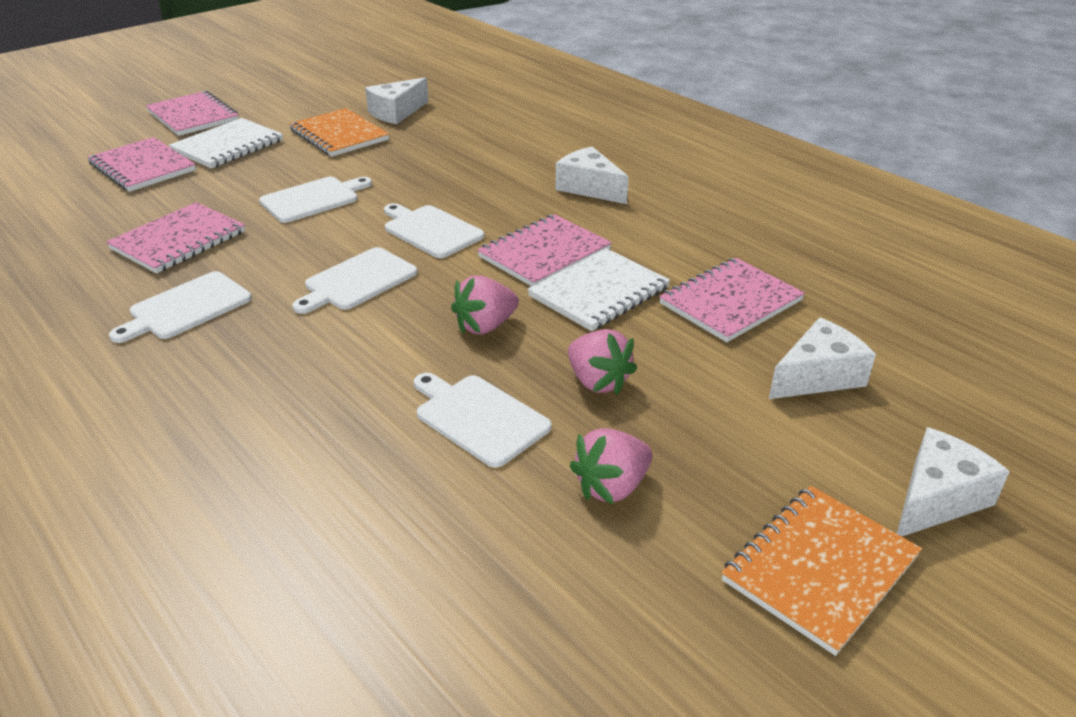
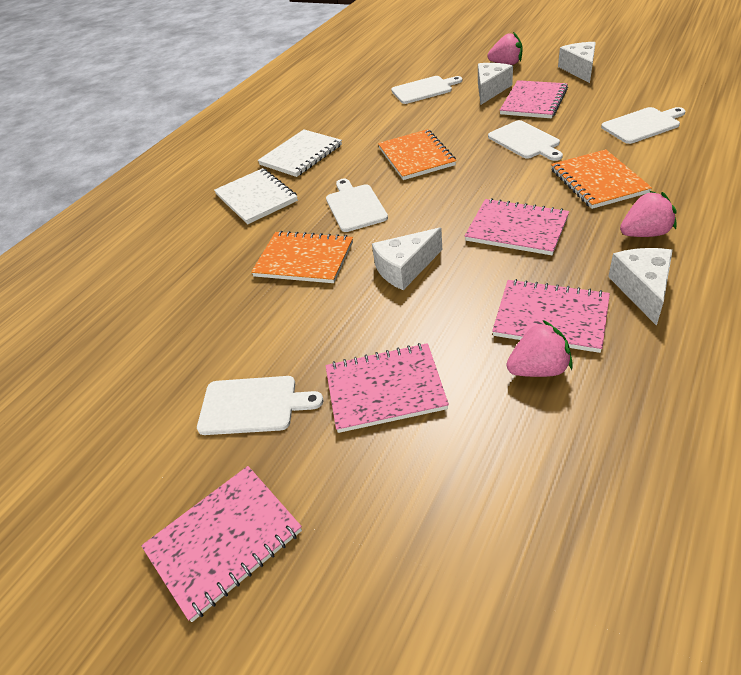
orange notebook: 2 -> 3

